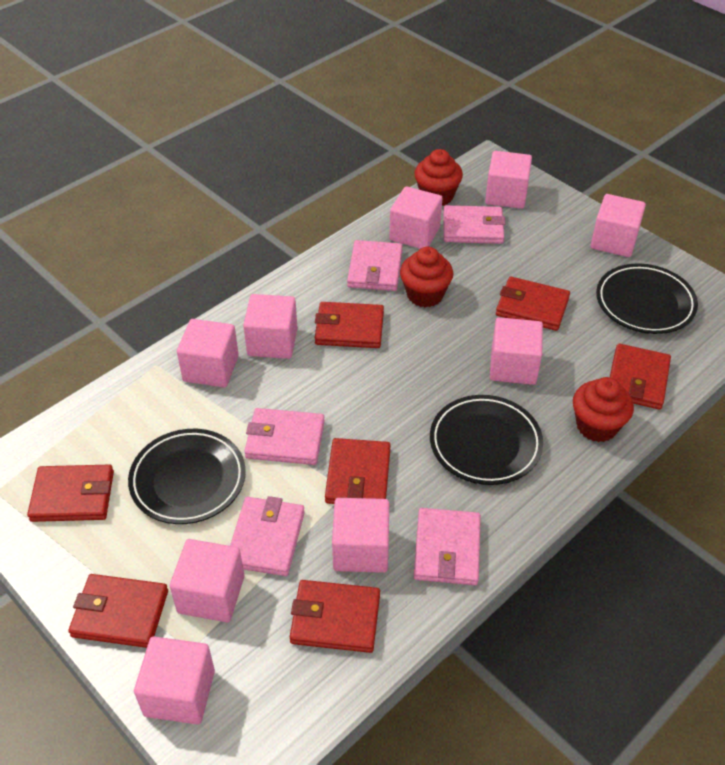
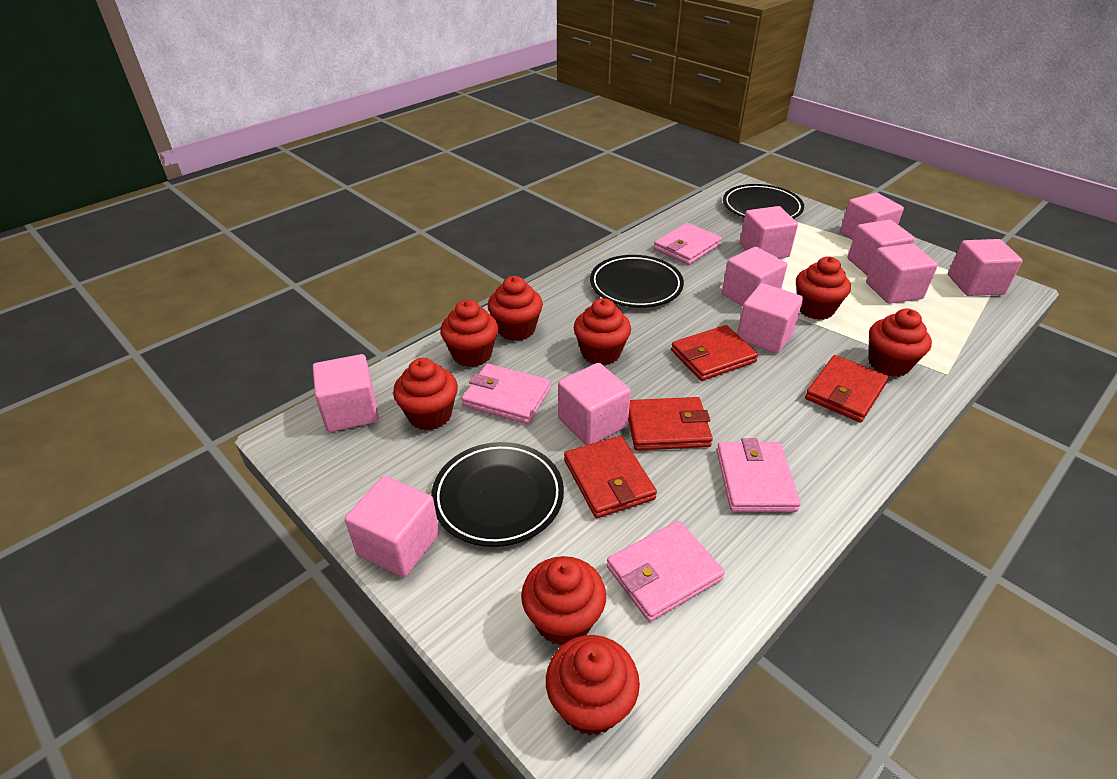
pink cube: 9 -> 10
pink wallet: 5 -> 4
red cupcake: 3 -> 8
red wallet: 7 -> 4

